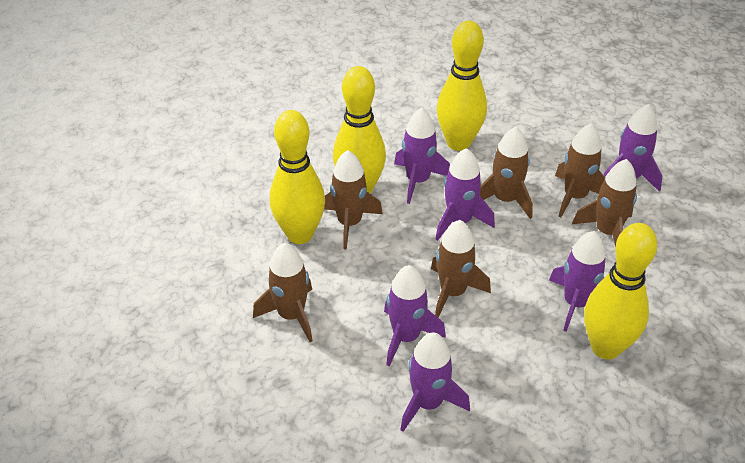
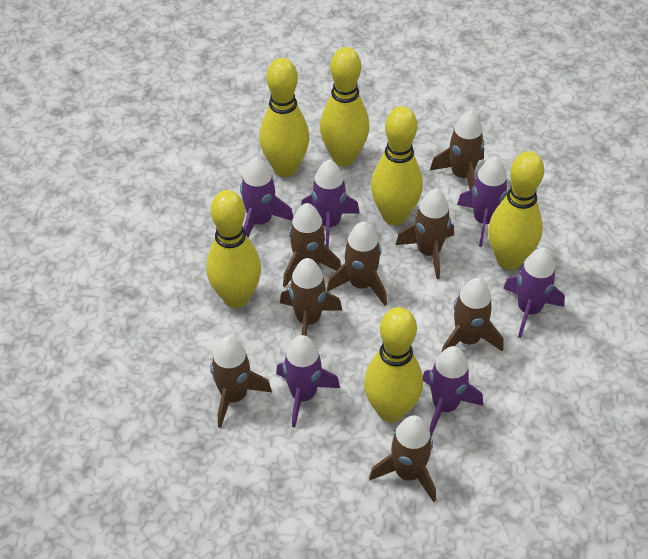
brown rocket: 6 -> 8
yellow bowling pin: 4 -> 6

